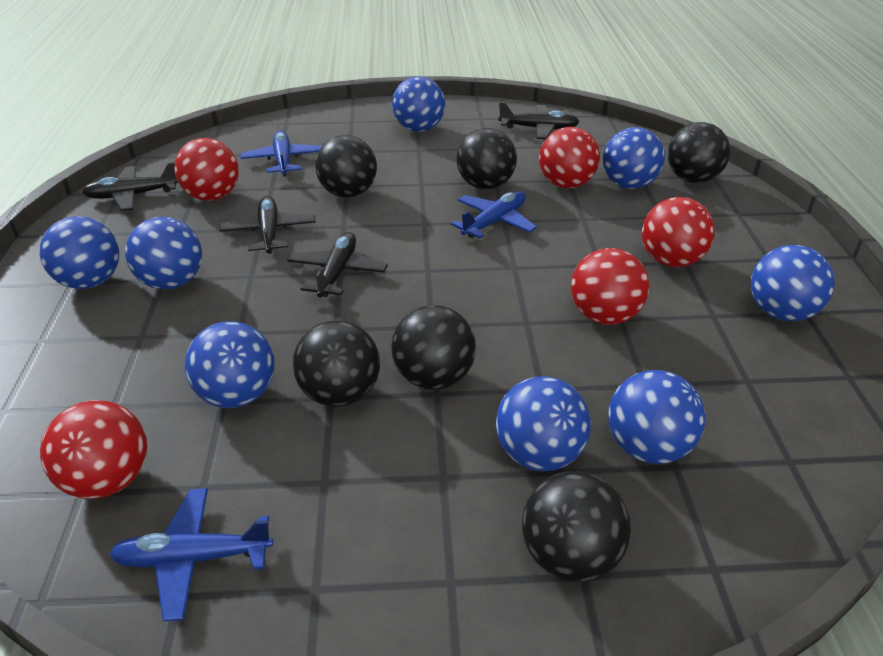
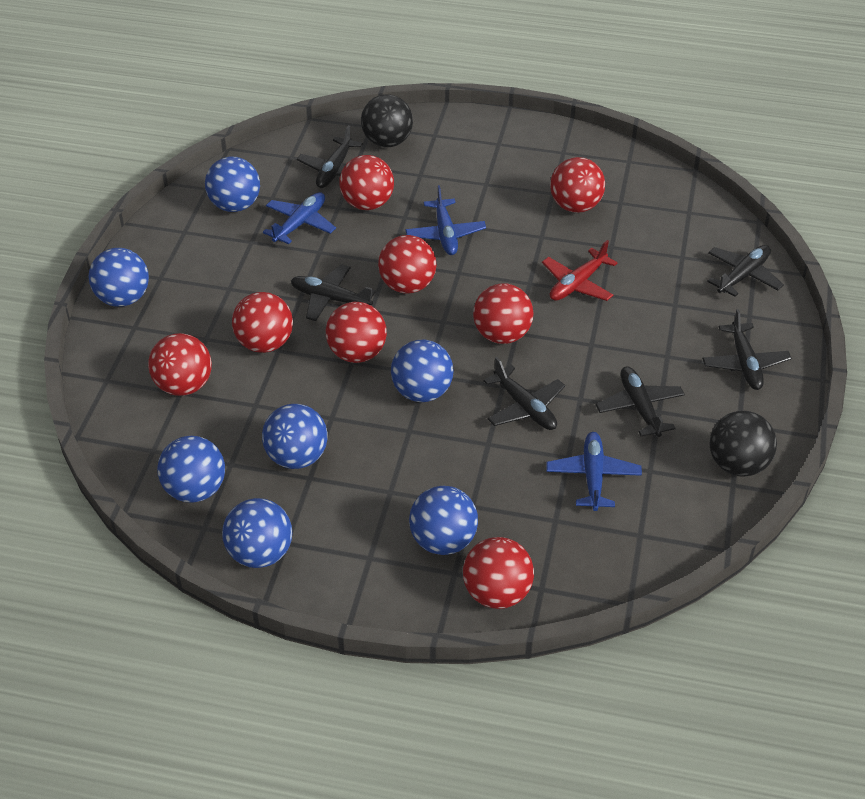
black ball: 6 -> 2
black plane: 4 -> 6
blue ball: 8 -> 7
red ball: 5 -> 8
red plane: 0 -> 1

